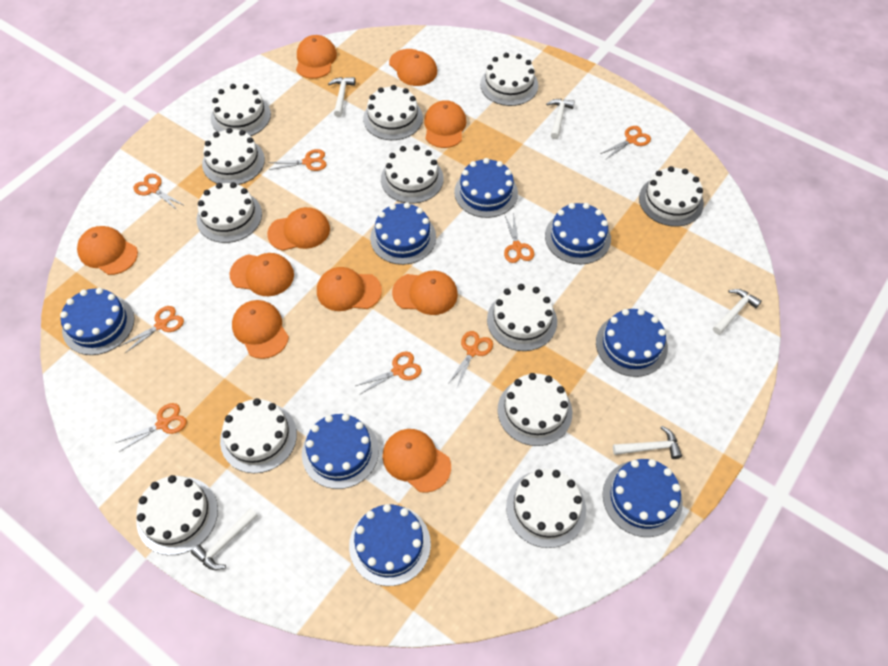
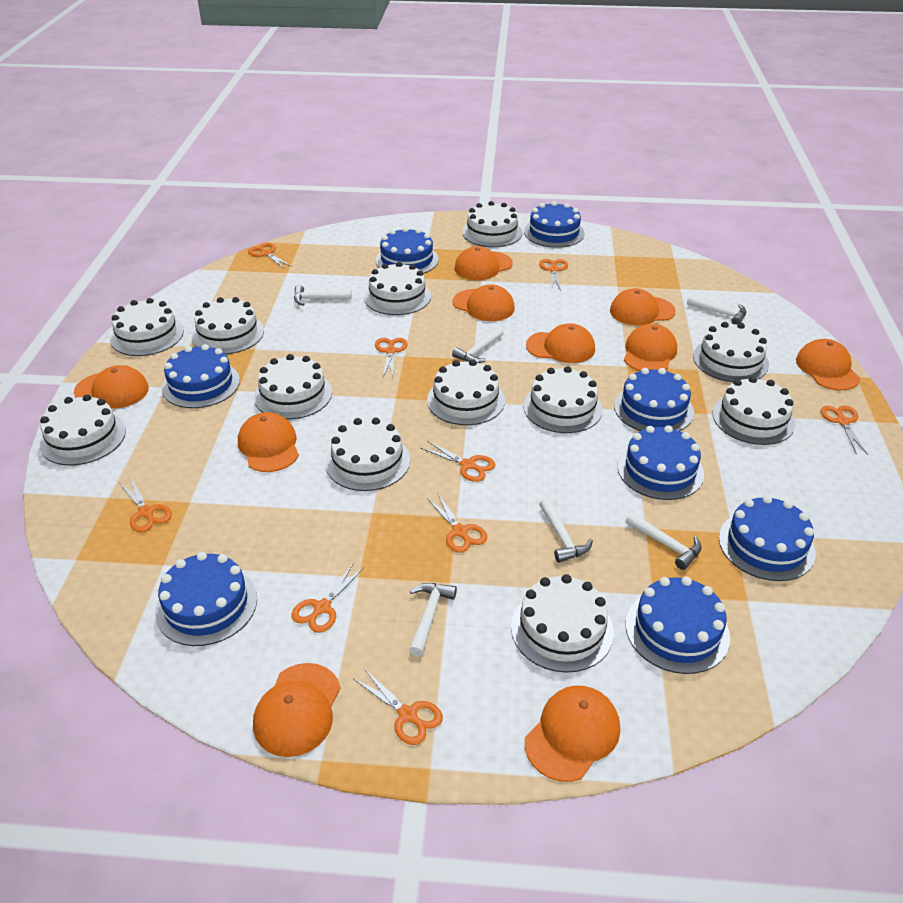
orange scissors: 8 -> 9
white hammer: 5 -> 6

